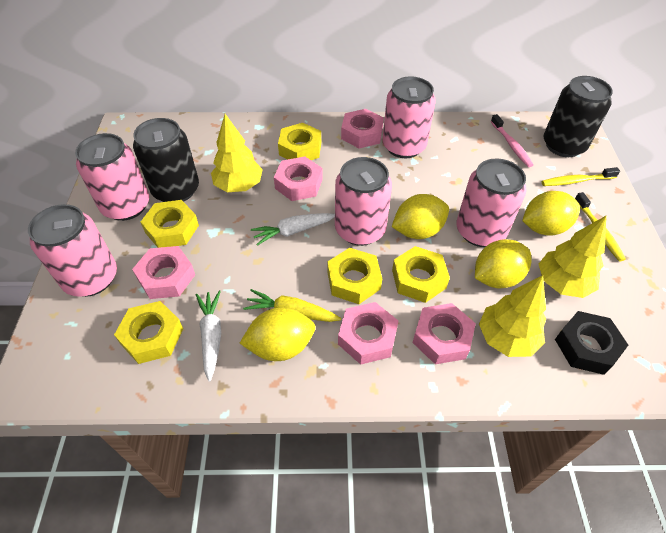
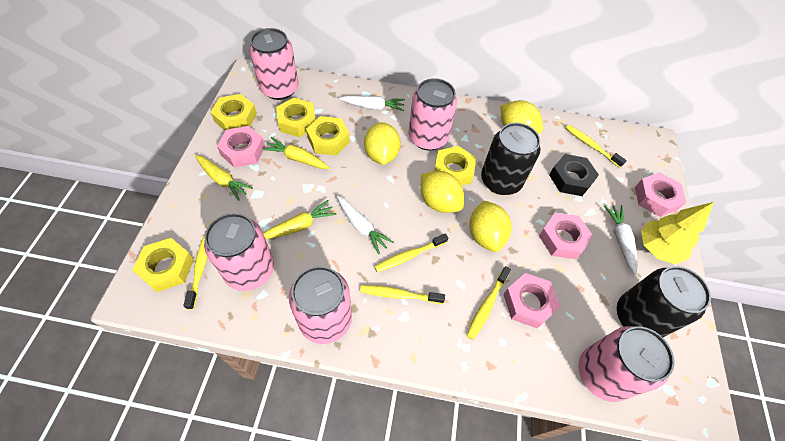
pink nut: 5 -> 4
pink toothbrush: 1 -> 0
white carrot: 2 -> 3
yellow carrot: 1 -> 3
yellow toothbrush: 2 -> 5
yellow tree: 3 -> 1

